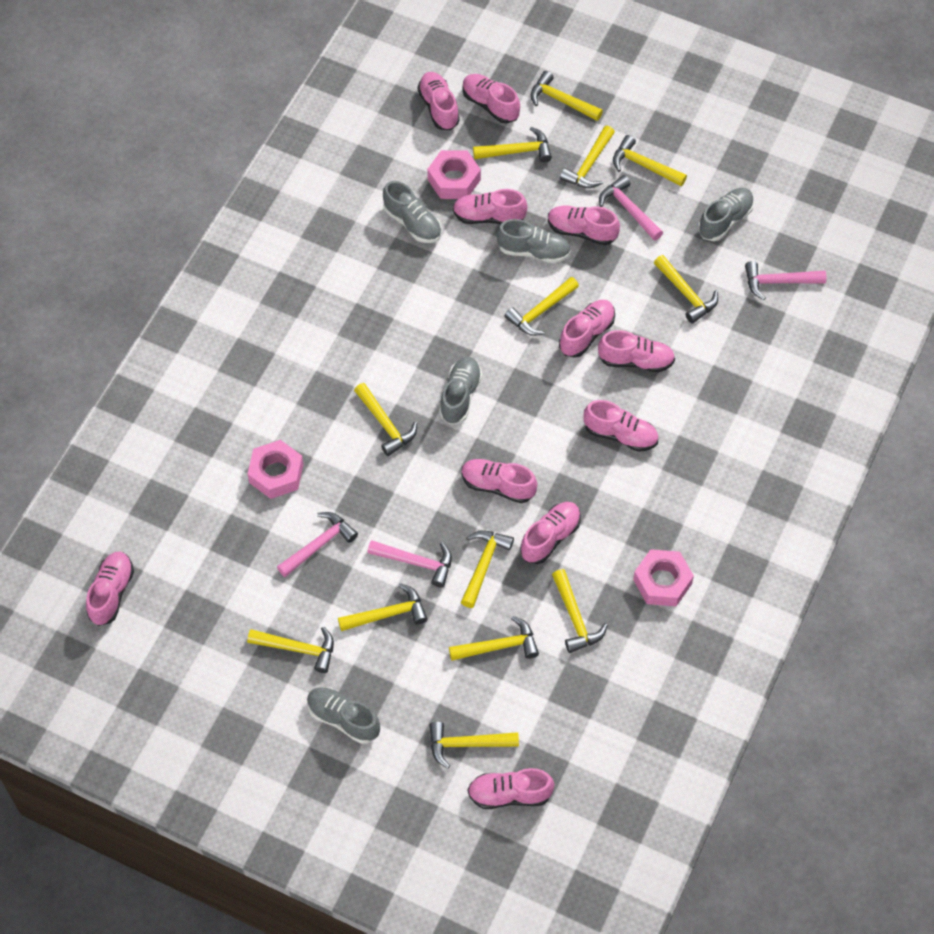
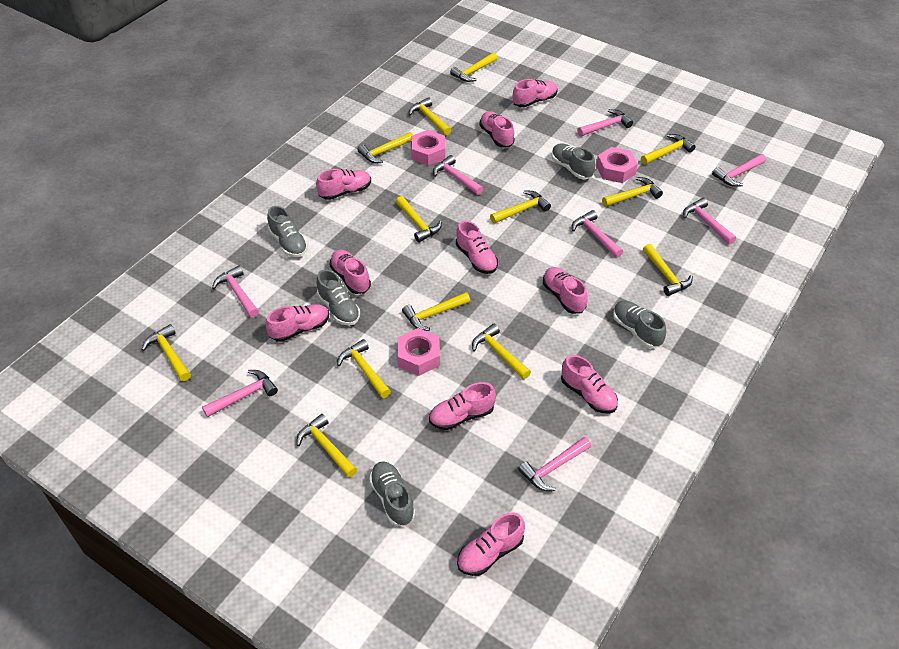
pink hammer: 4 -> 8
pink shoe: 11 -> 10

